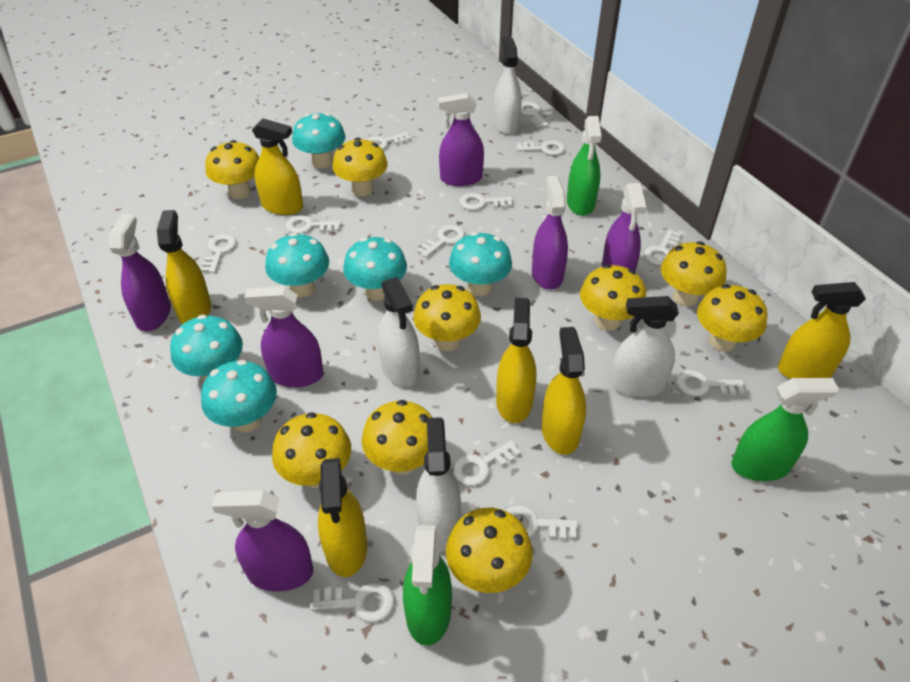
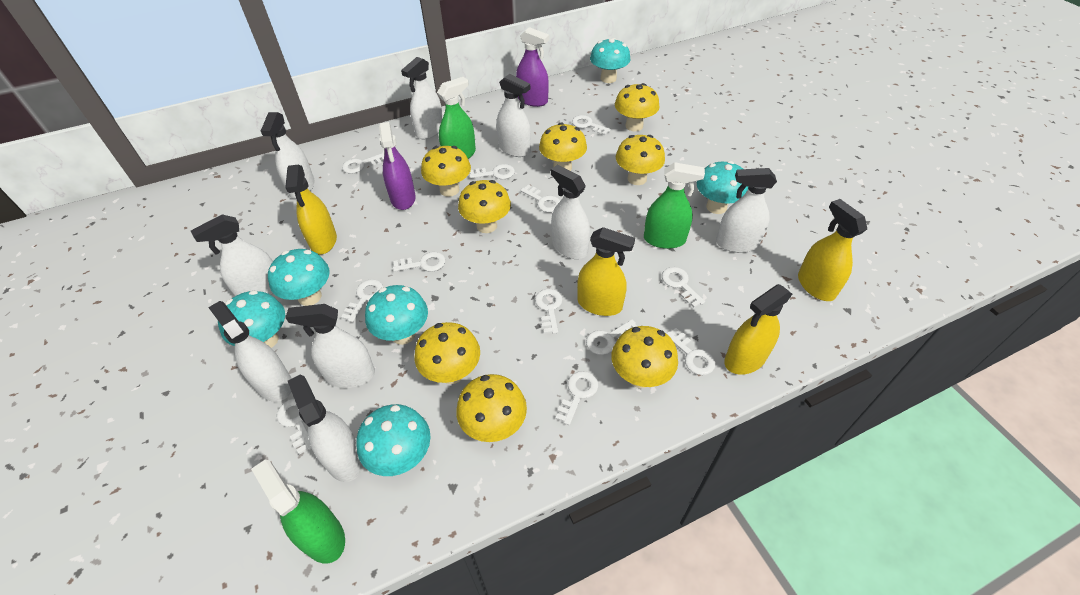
purple spray bottle: 6 -> 2
white spray bottle: 4 -> 9
yellow mushroom: 9 -> 8
yellow spray bottle: 6 -> 4

